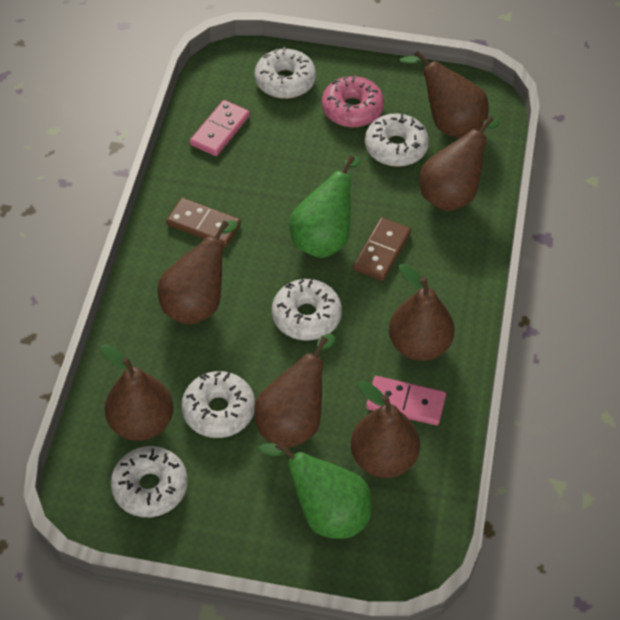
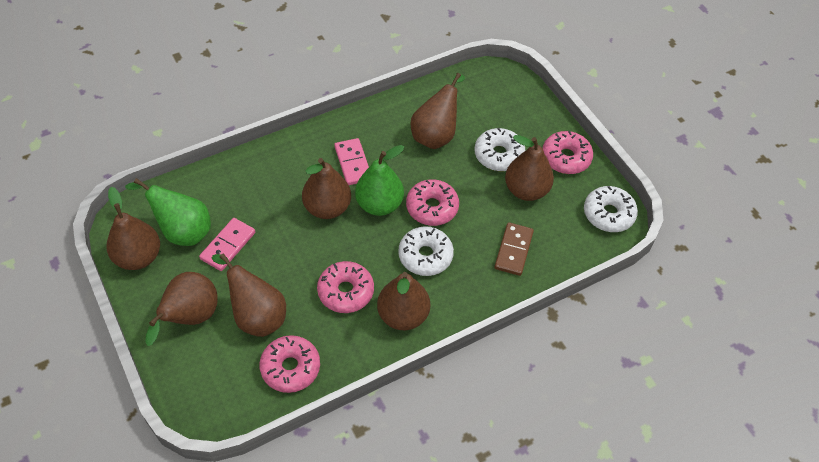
brown domino: 2 -> 1
pink donut: 1 -> 4
white donut: 5 -> 3

